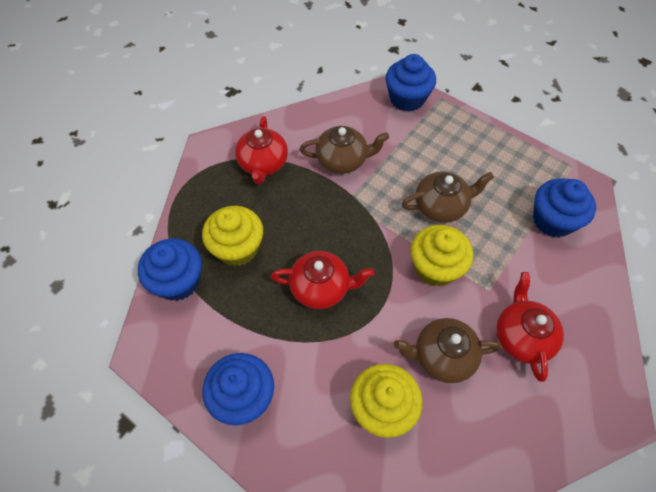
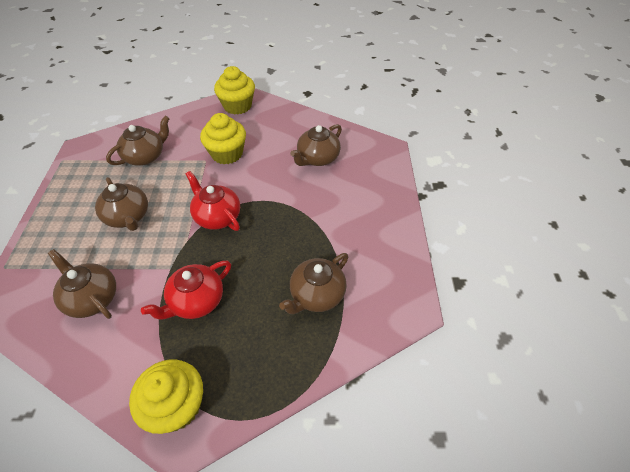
blue cupcake: 4 -> 0
brown teapot: 3 -> 5
red teapot: 3 -> 2

